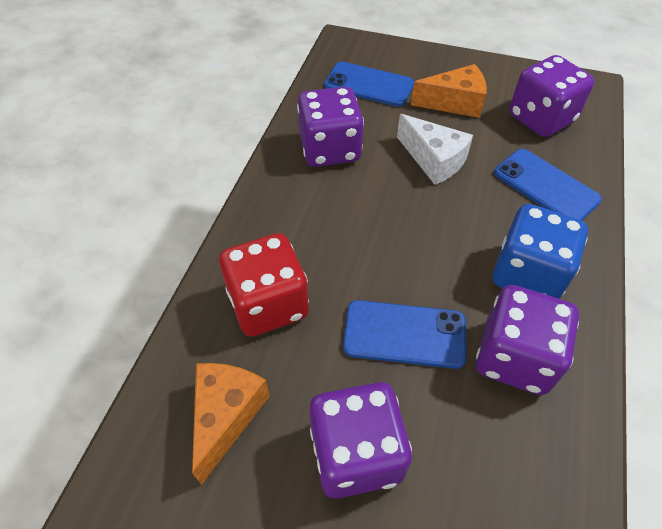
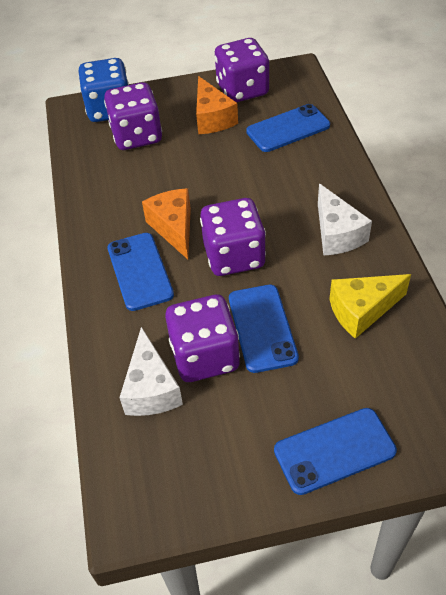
blue phone: 3 -> 4
red dice: 1 -> 0
white cheese: 1 -> 2
yellow cheese: 0 -> 1

